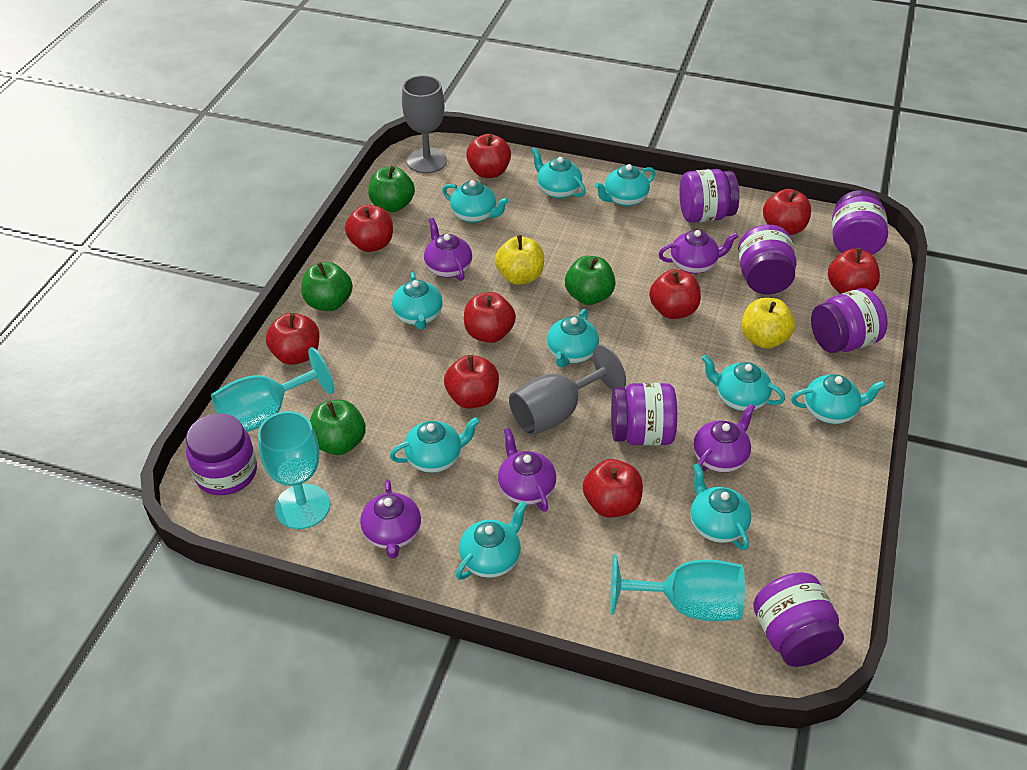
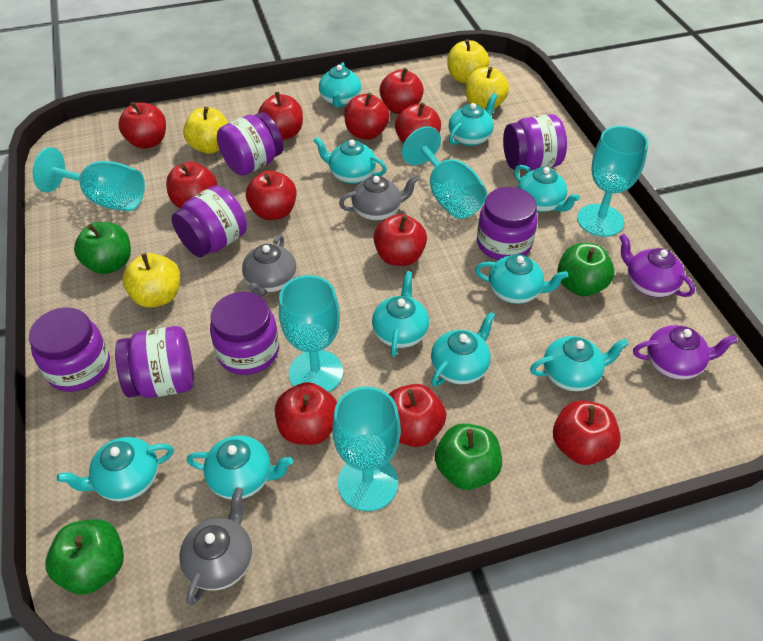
grey goblet: 2 -> 0
grey teapot: 0 -> 3
purple teapot: 5 -> 2
red apple: 9 -> 11
turquoise goblet: 3 -> 5
yellow apple: 2 -> 4

